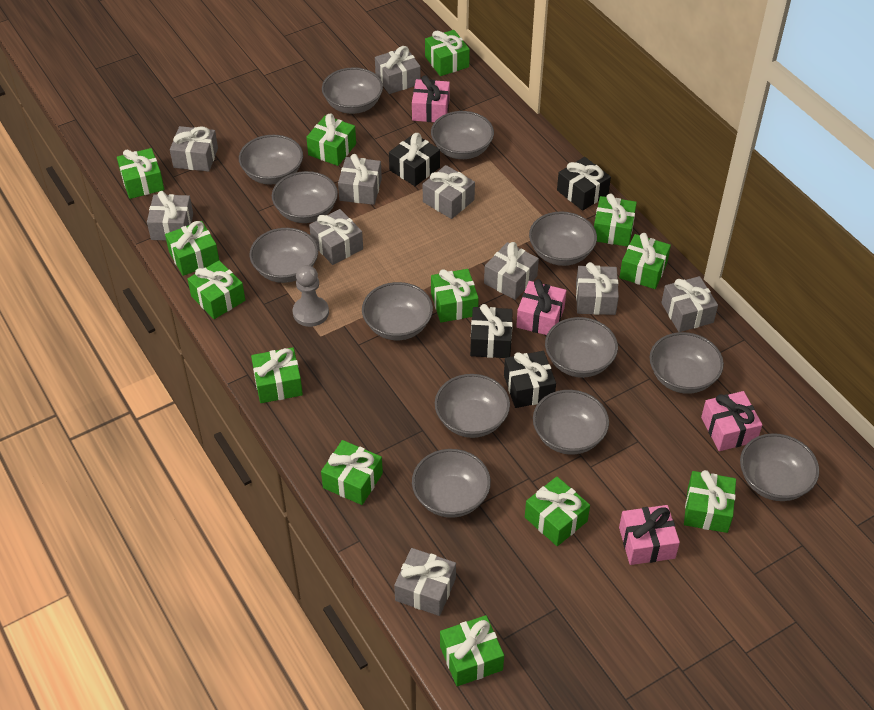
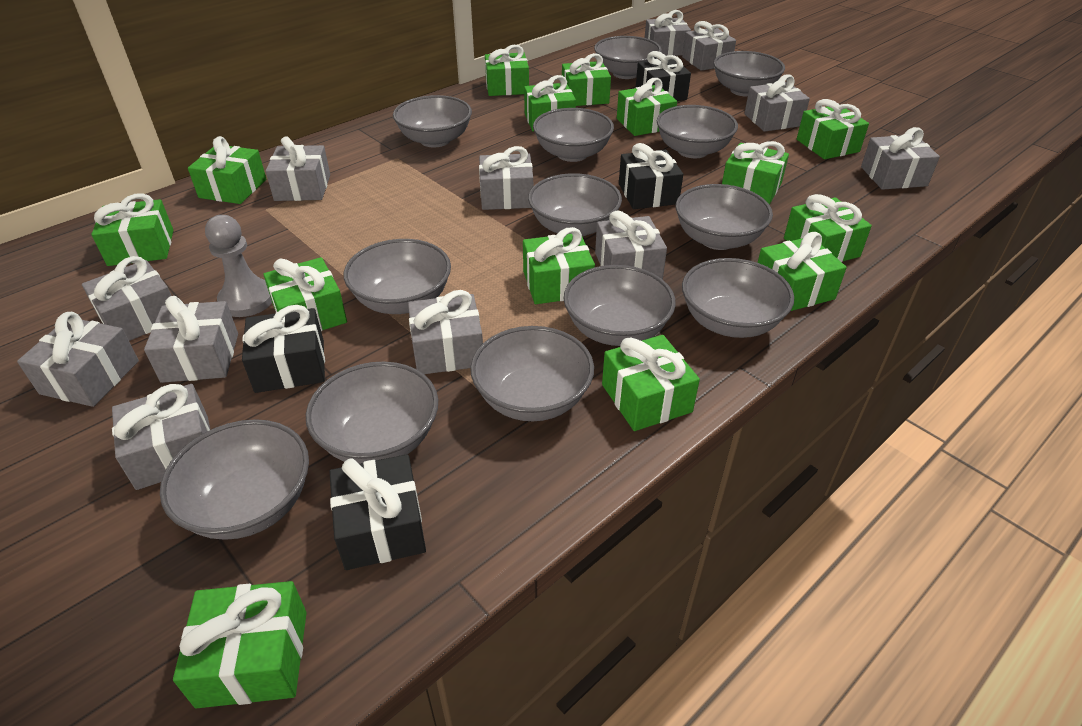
green gift: 13 -> 14
grey gift: 10 -> 12
pink gift: 4 -> 0

